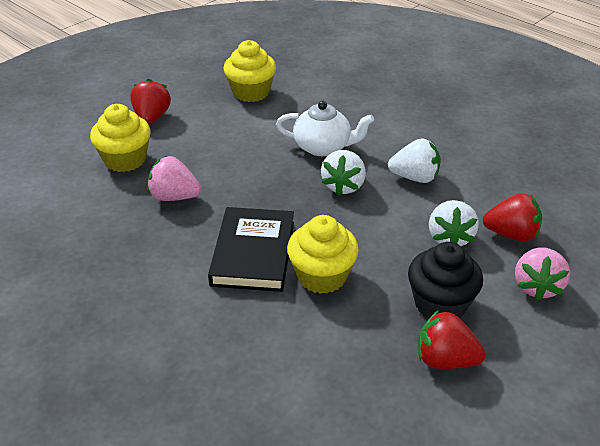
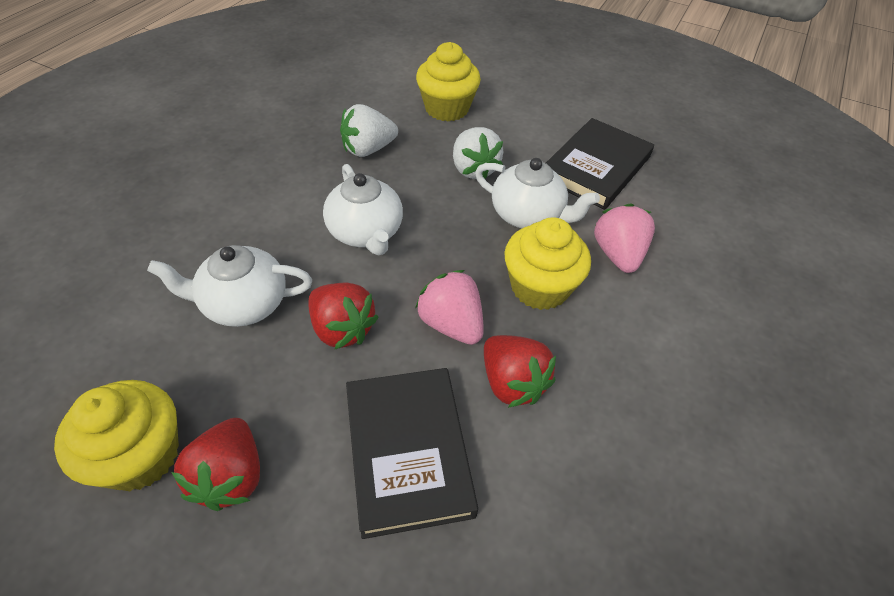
black book: 1 -> 2
black cupcake: 1 -> 0
white strawberry: 3 -> 2
white teapot: 1 -> 3

